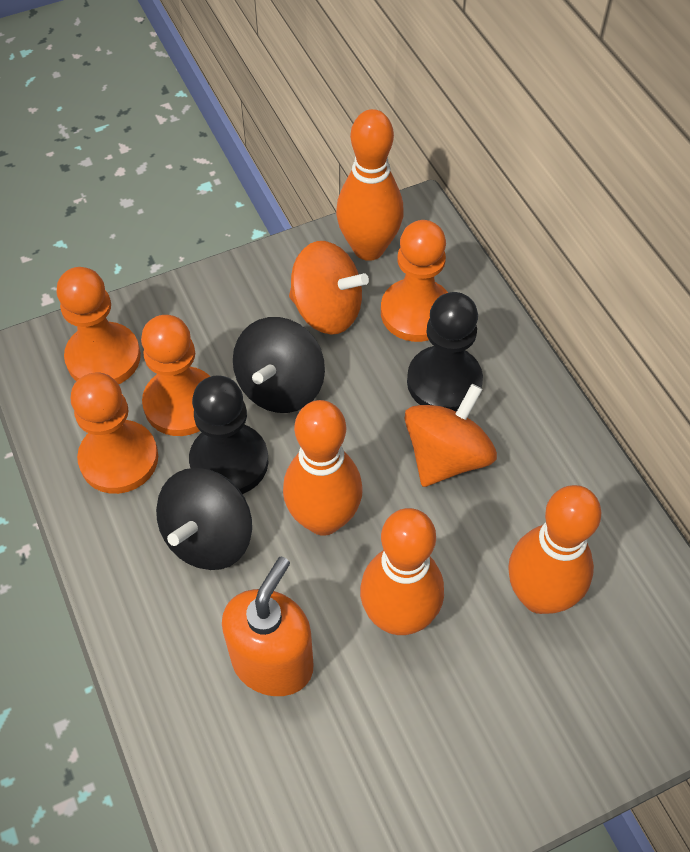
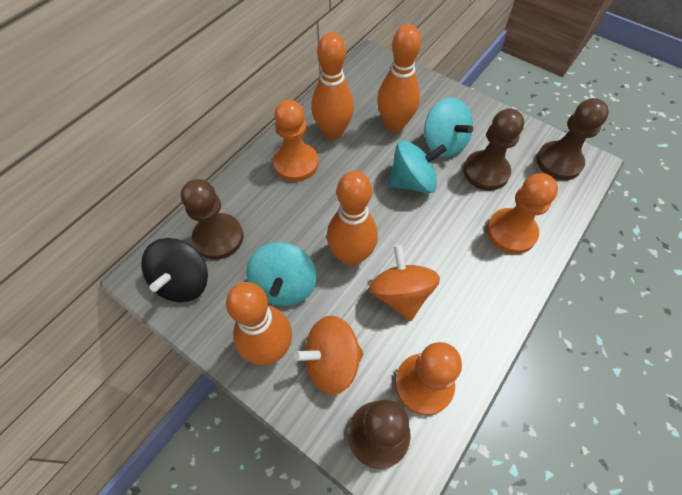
black pawn: 2 -> 0
black spinning top: 2 -> 1
brown pawn: 0 -> 4
orange pawn: 4 -> 3
orange soap dispenser: 1 -> 0
turquoise spinning top: 0 -> 3

